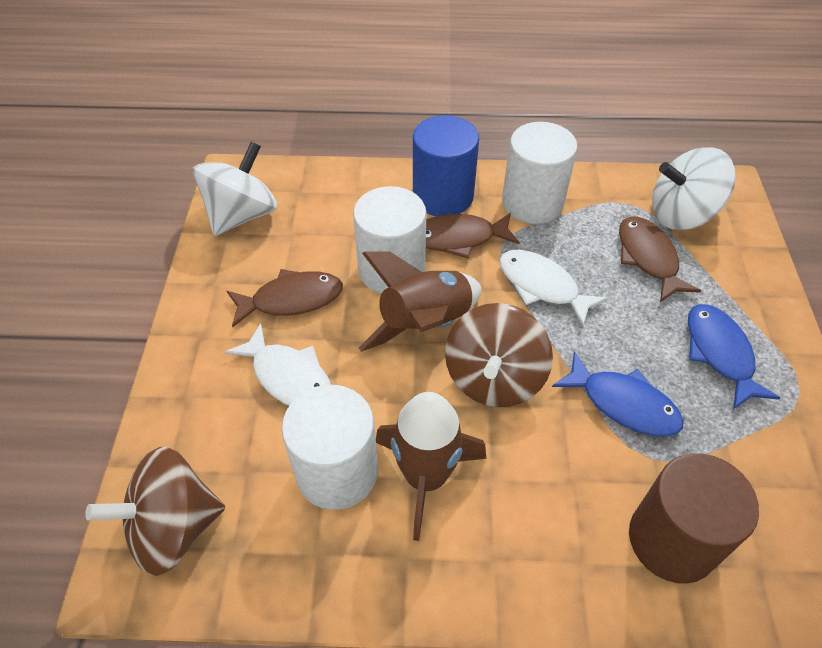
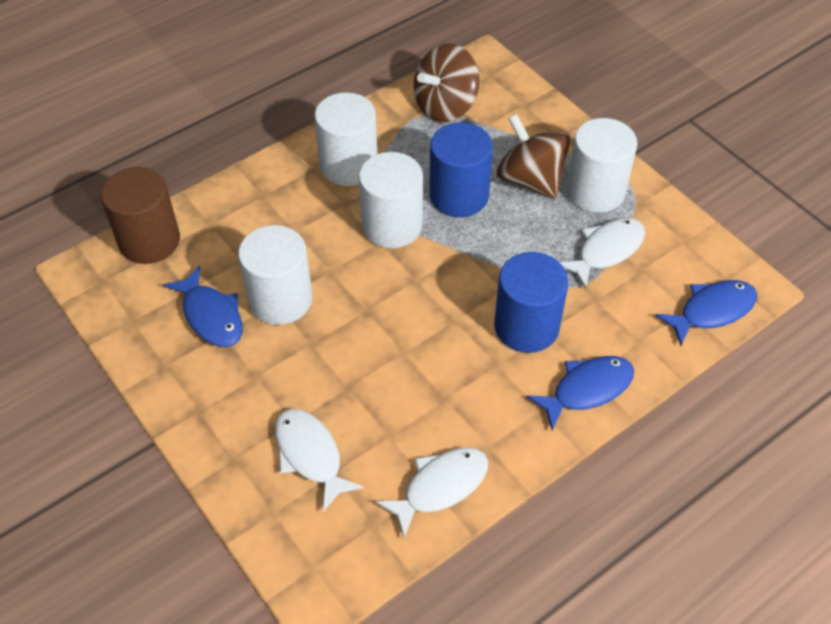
blue cylinder: 1 -> 2
blue fish: 2 -> 3
brown fish: 3 -> 0
brown rocket: 2 -> 0
white cylinder: 3 -> 4
white fish: 2 -> 3
white spinning top: 2 -> 0

